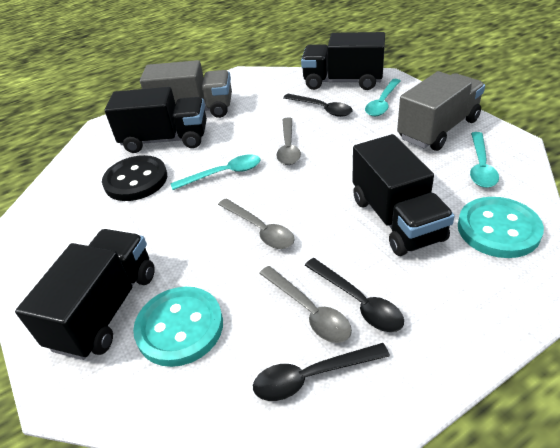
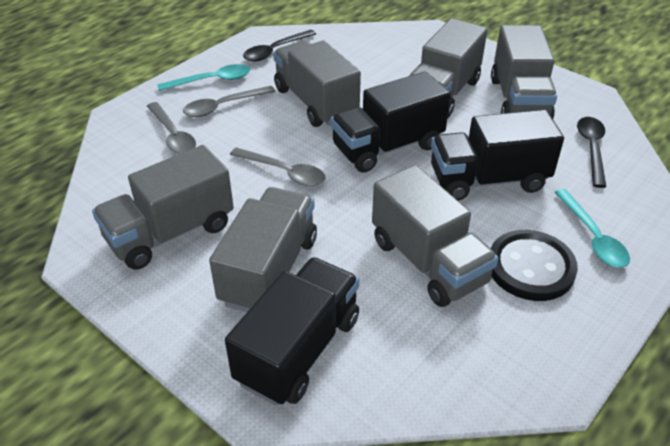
black spoon: 3 -> 2
black truck: 4 -> 3
grey truck: 2 -> 6
turquoise button: 2 -> 0
turquoise spoon: 3 -> 2

